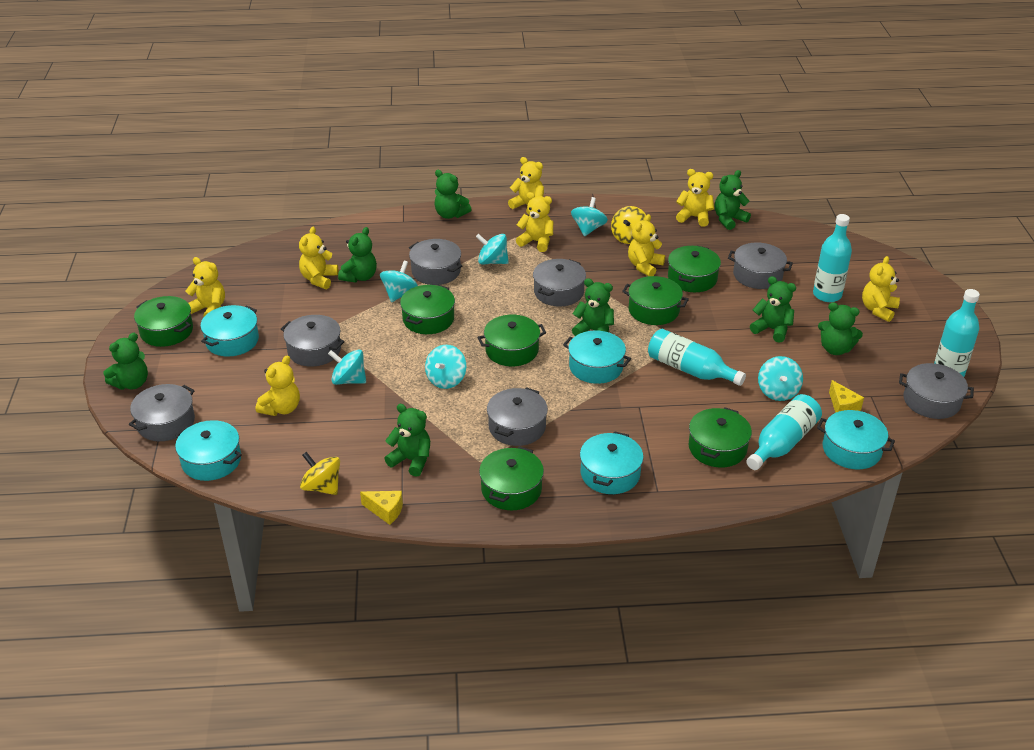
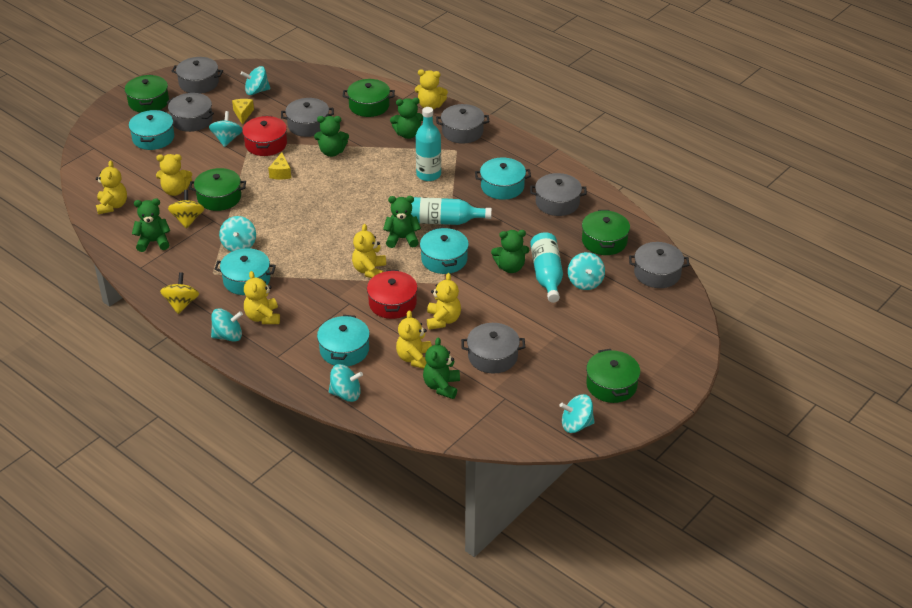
green pot: 7 -> 5
green teddy bear: 8 -> 6
red pot: 0 -> 2
turquoise bottle: 4 -> 3
turquoise spinning top: 6 -> 7
yellow teddy bear: 8 -> 7

